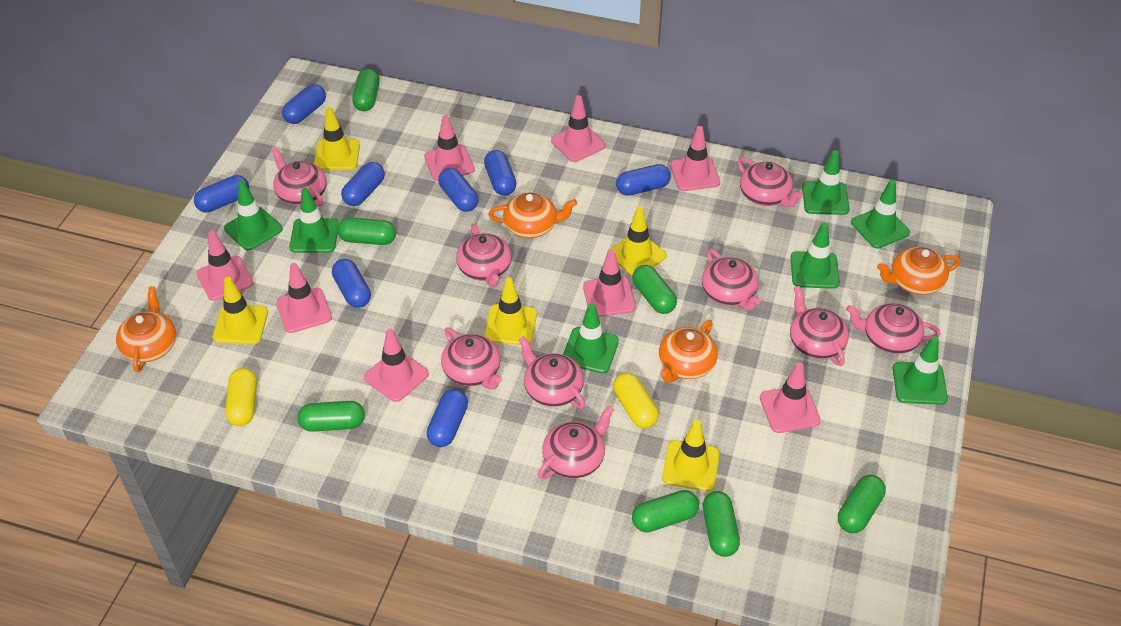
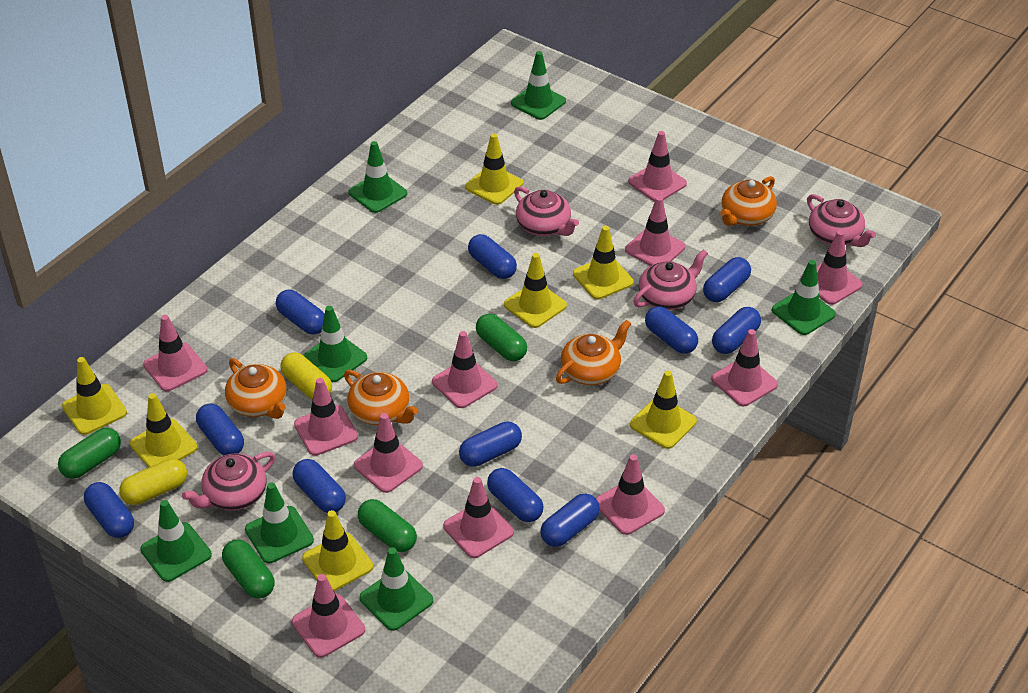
blue capsule: 8 -> 11
green capsule: 7 -> 4
pink teapot: 9 -> 4
pink traffic cone: 8 -> 11
yellow traffic cone: 5 -> 7

